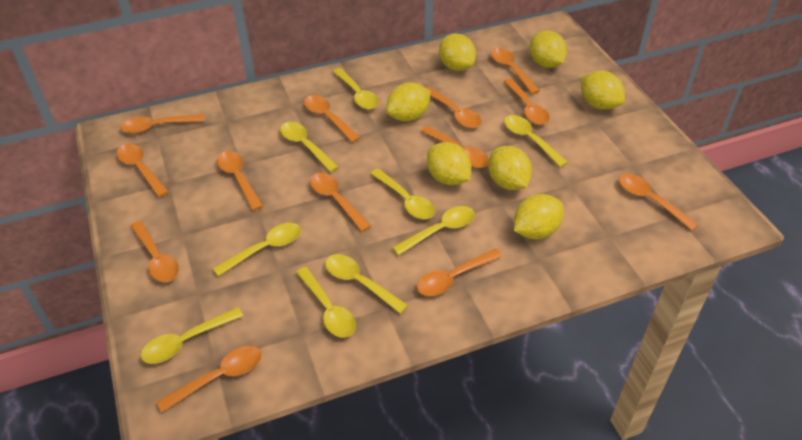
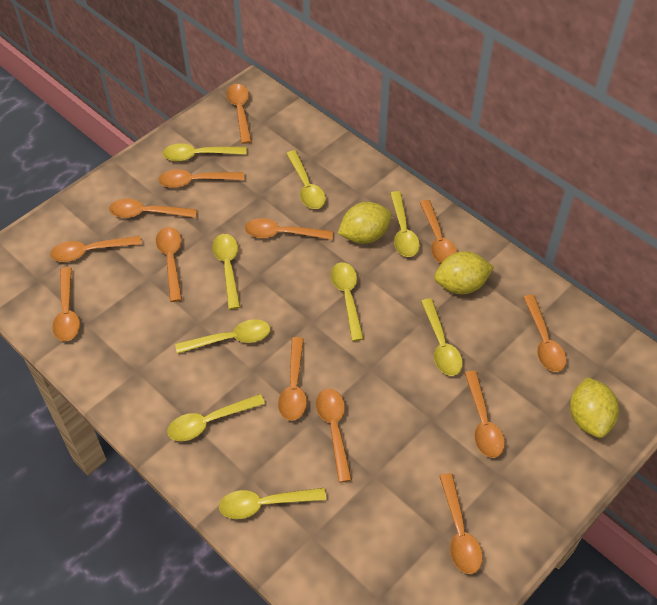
yellow lemon: 7 -> 3

